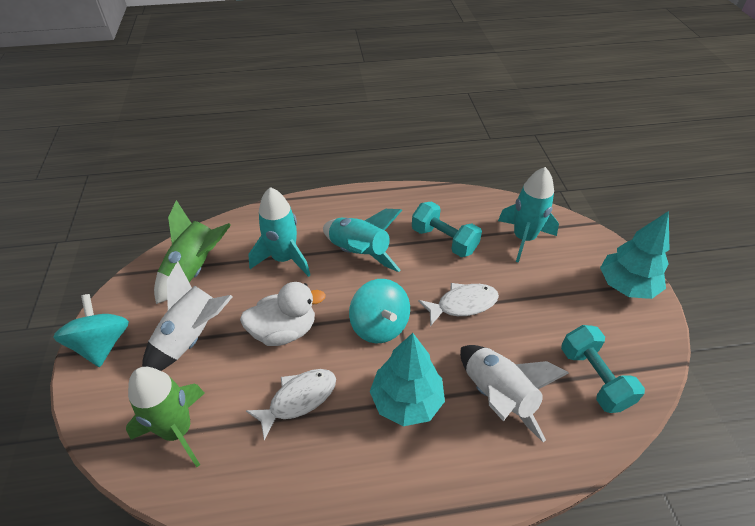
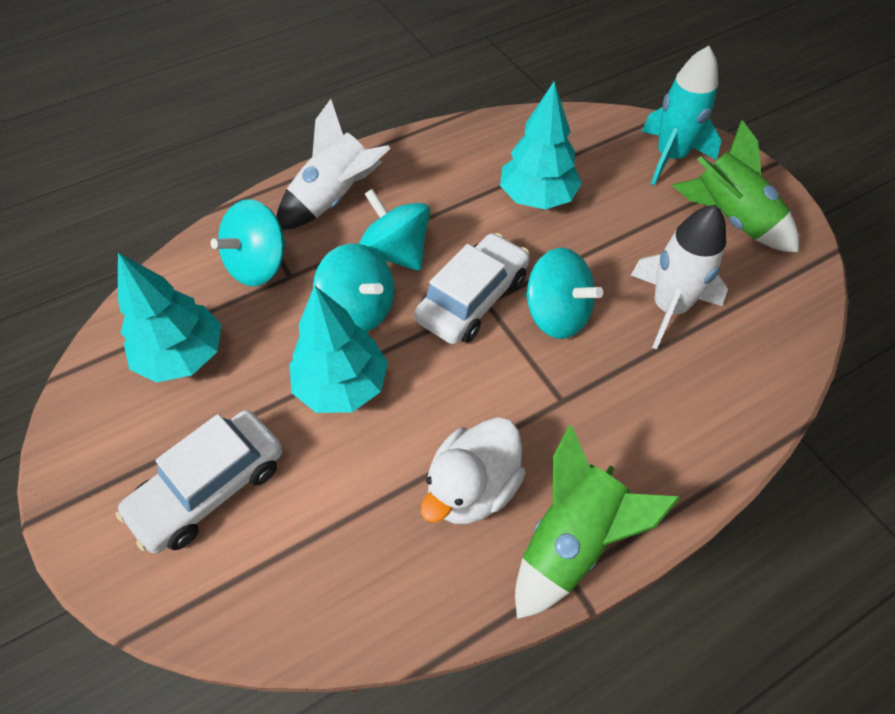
turquoise dumbbell: 2 -> 0
turquoise rocket: 3 -> 1
turquoise spinning top: 2 -> 4
turquoise tree: 2 -> 3
white car: 0 -> 2
white fish: 2 -> 0

